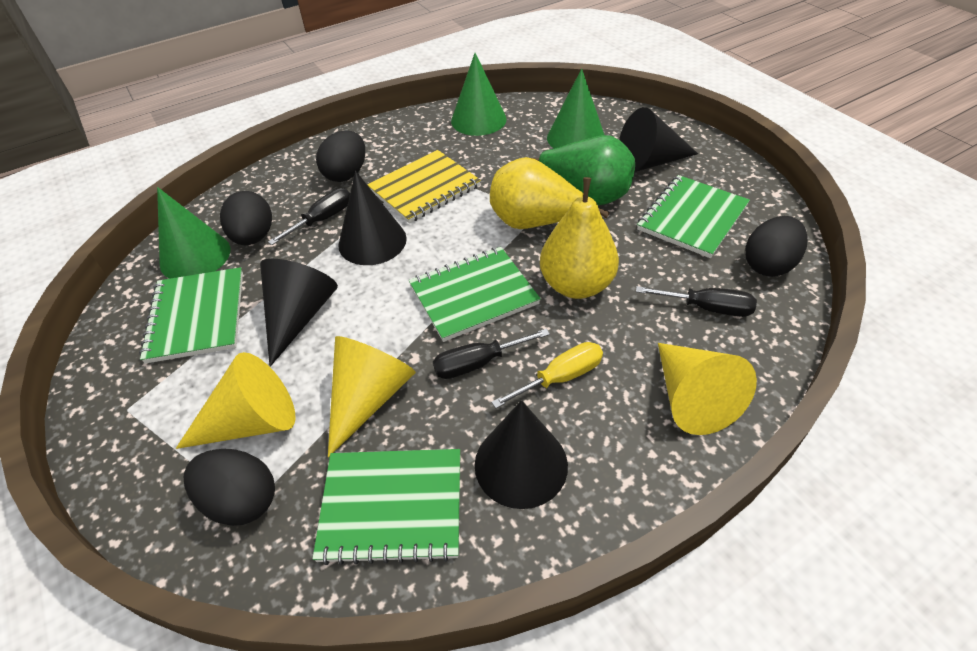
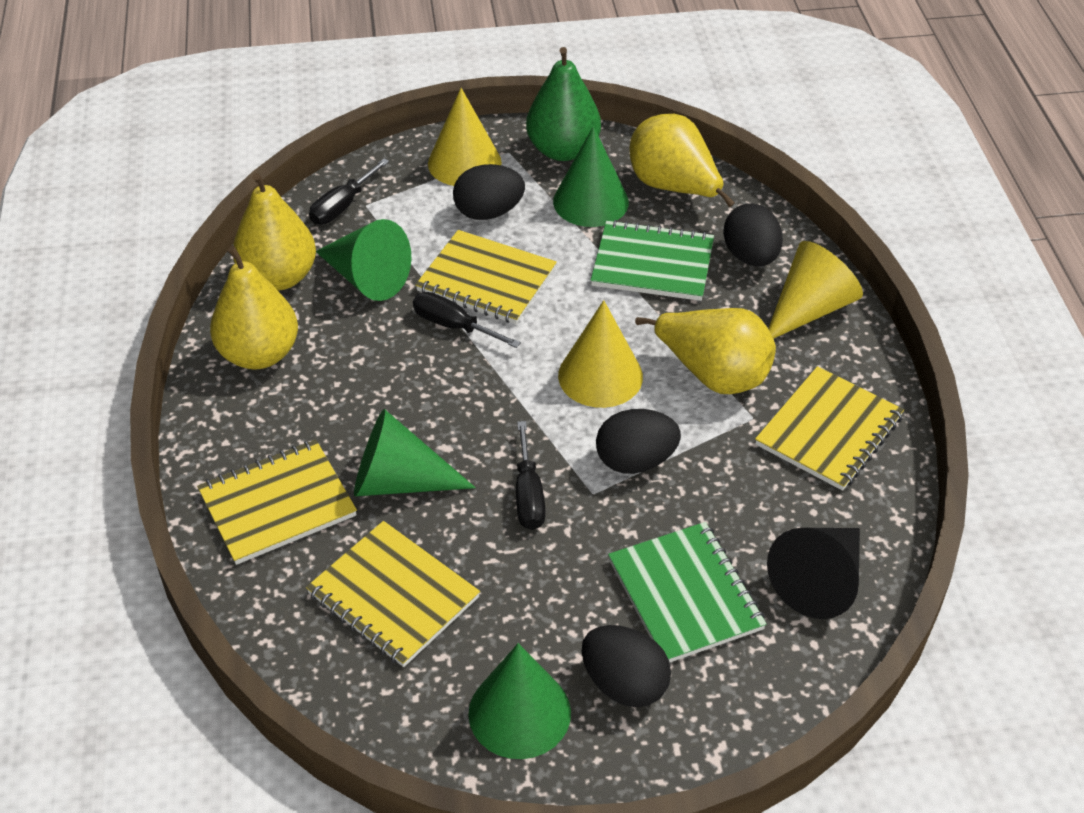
black cone: 4 -> 1
green cone: 3 -> 4
green notebook: 4 -> 2
yellow notebook: 1 -> 4
yellow pear: 2 -> 4
yellow screwdriver: 1 -> 0

